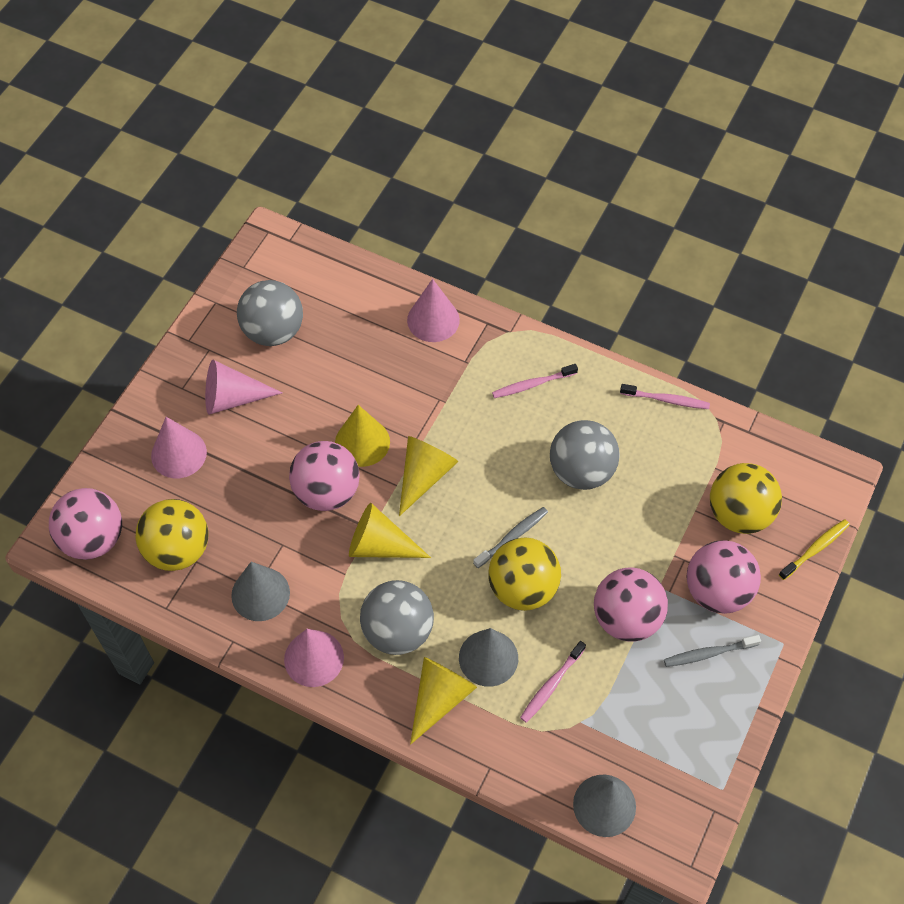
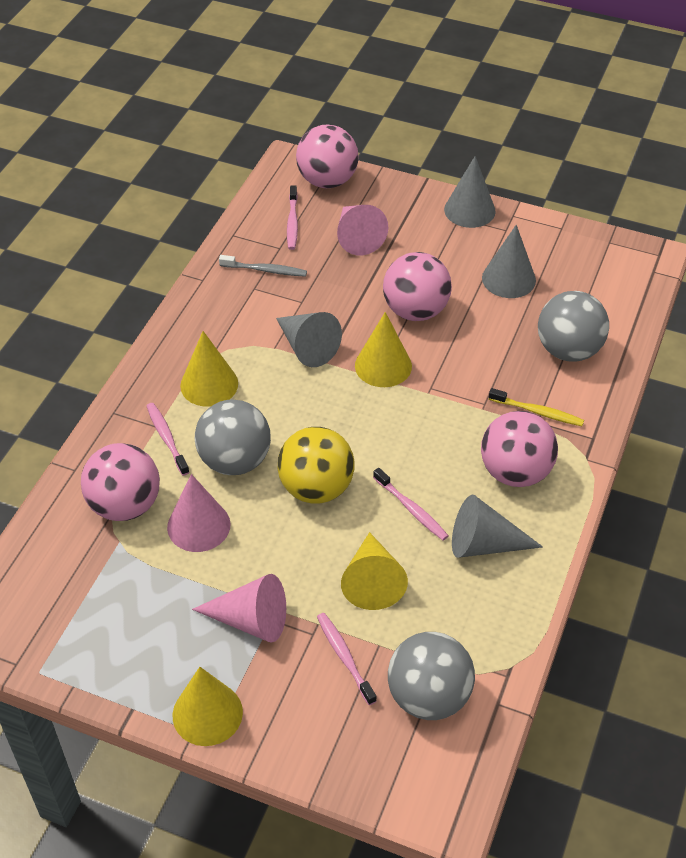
grey cone: 3 -> 4
grey toothbrush: 2 -> 1
pink cone: 4 -> 3
pink toothbrush: 3 -> 4
yellow ball: 3 -> 1

